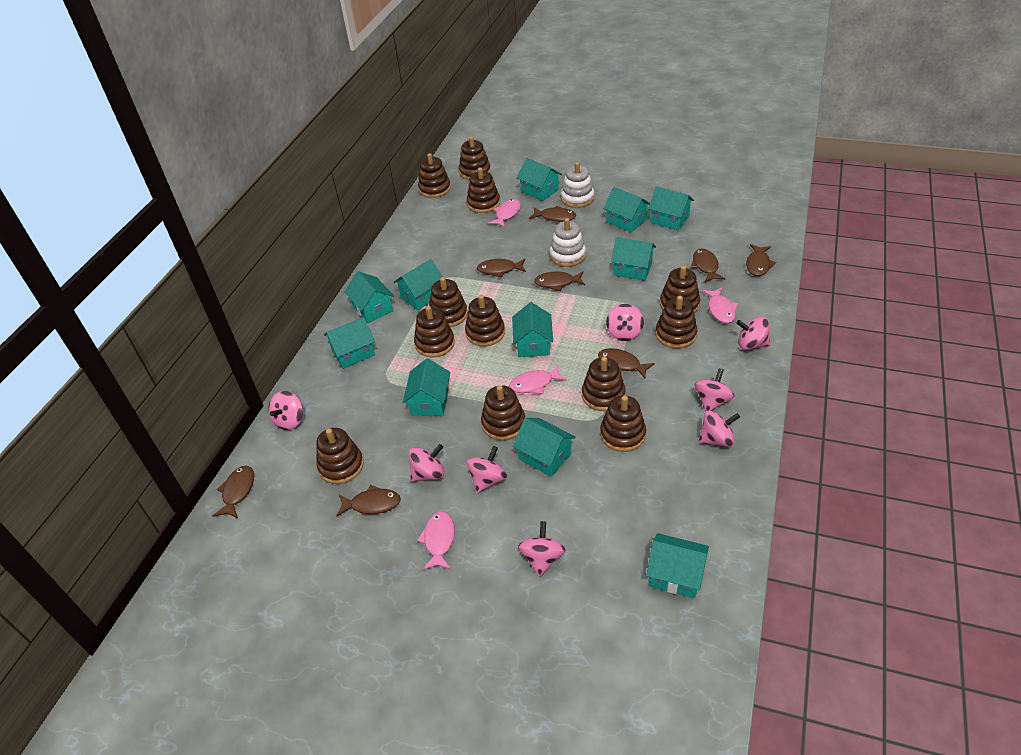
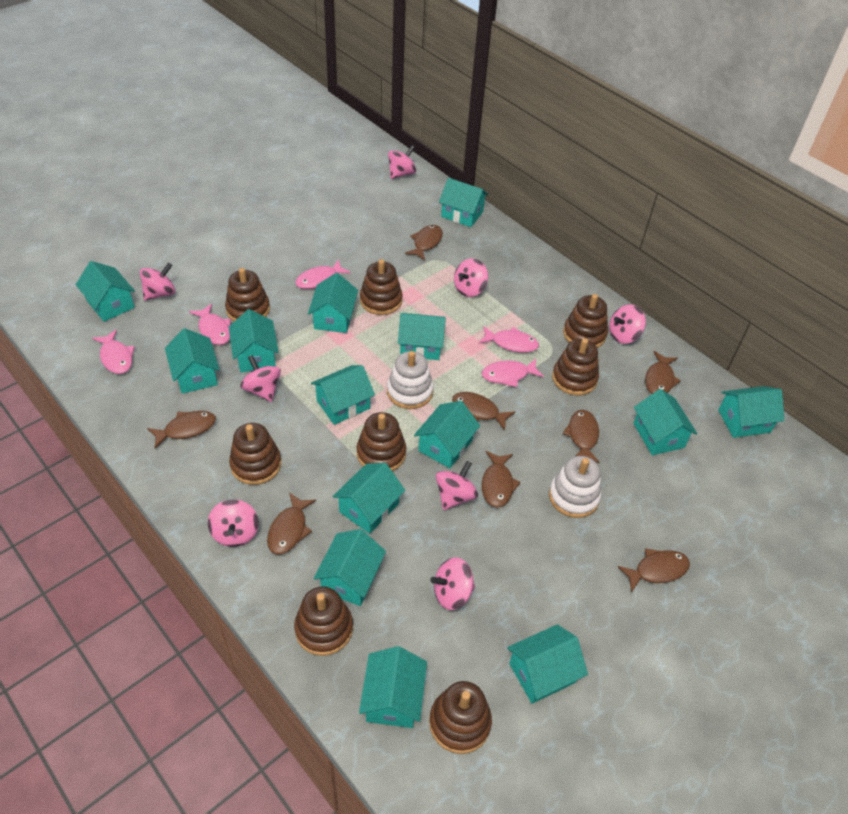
brown stacking toy: 12 -> 8
pink fish: 4 -> 5
turquoise house: 11 -> 14

